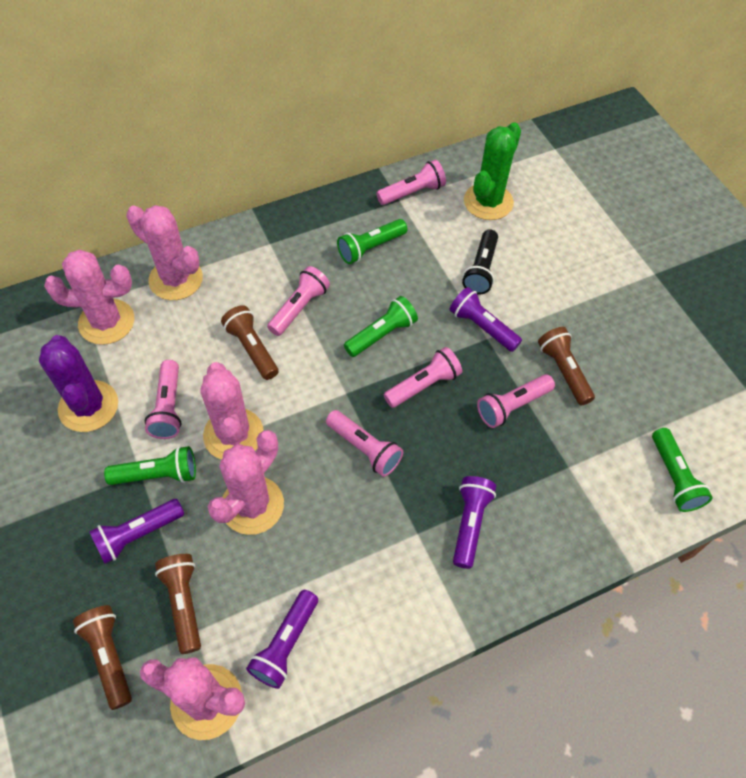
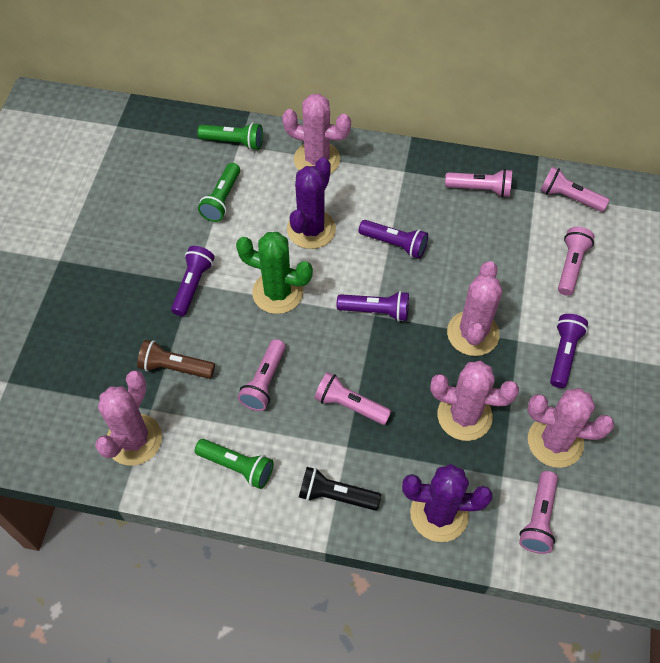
brown flashlight: 4 -> 1
green flashlight: 4 -> 3
purple cactus: 1 -> 2

